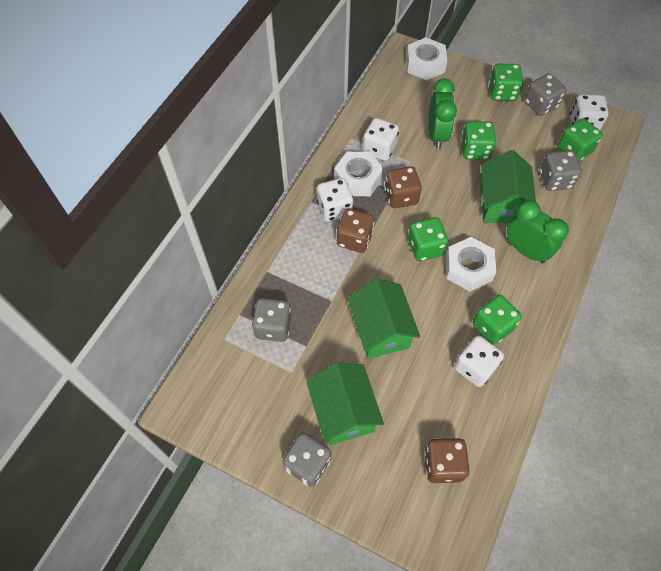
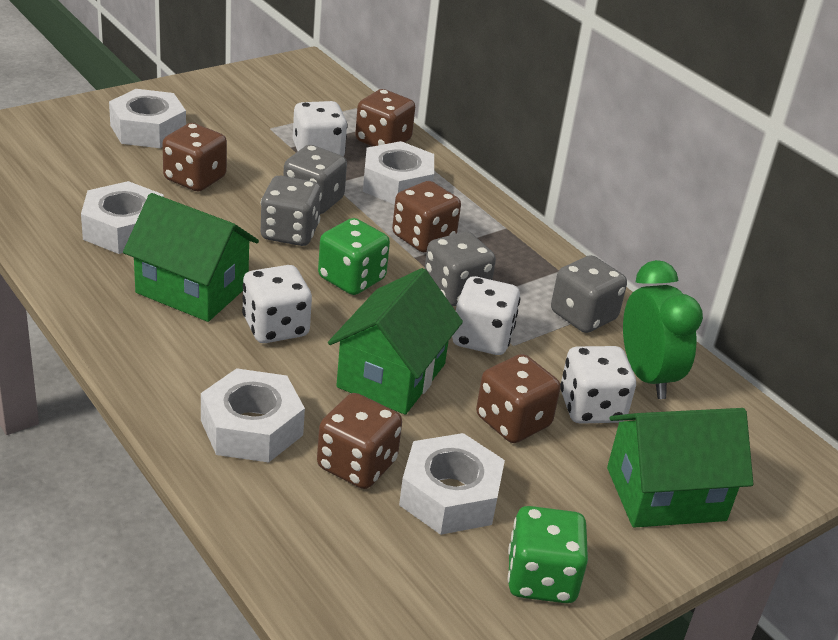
brown dice: 3 -> 5
green clock: 2 -> 1
green dice: 5 -> 2
white nut: 3 -> 5

